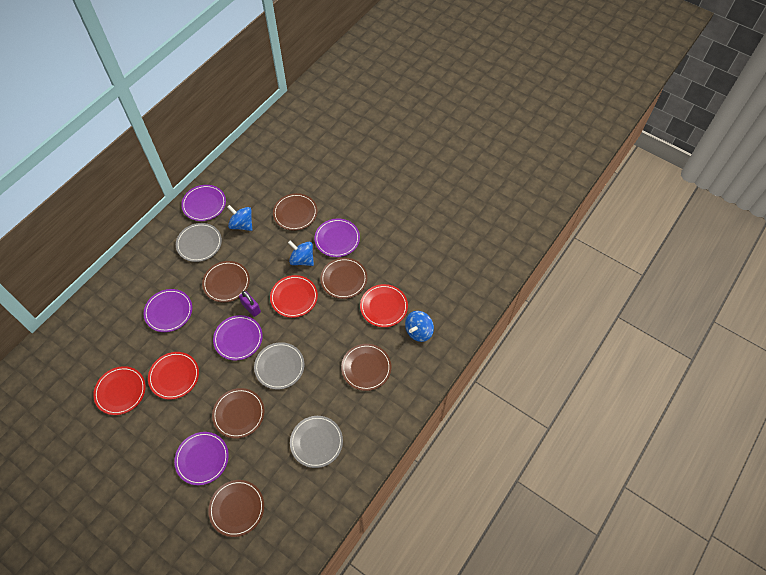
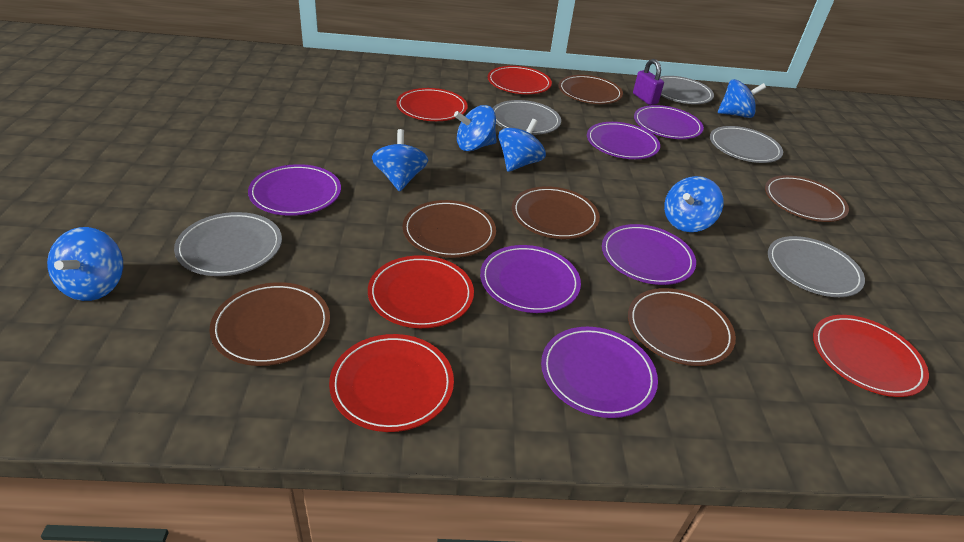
blue spinning top: 3 -> 6
grey plate: 3 -> 5
purple plate: 5 -> 6
red plate: 4 -> 5

